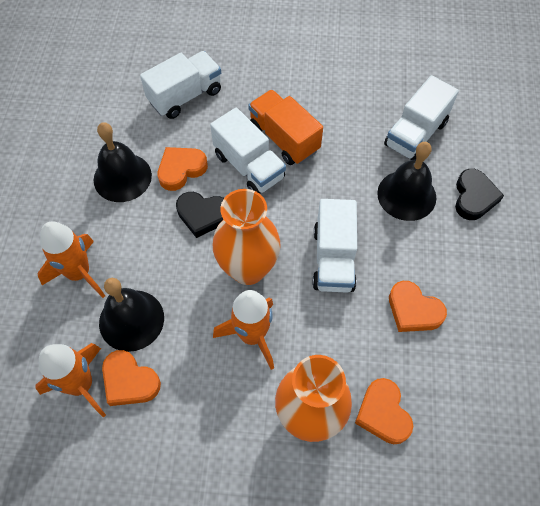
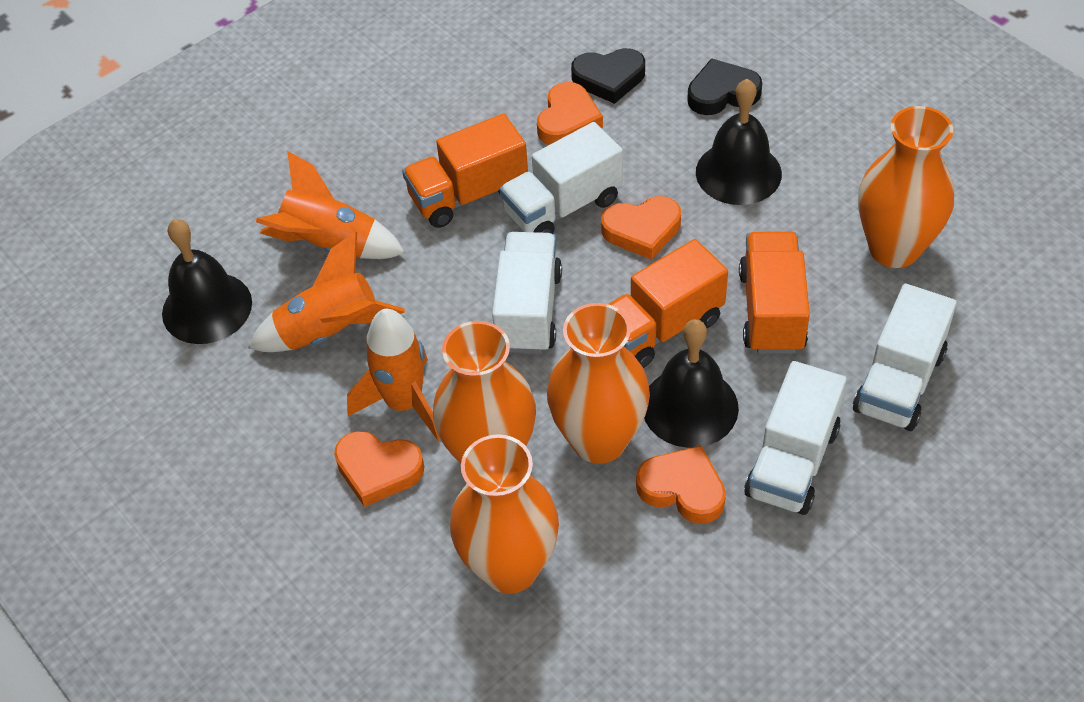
orange truck: 1 -> 3
orange vase: 2 -> 4

